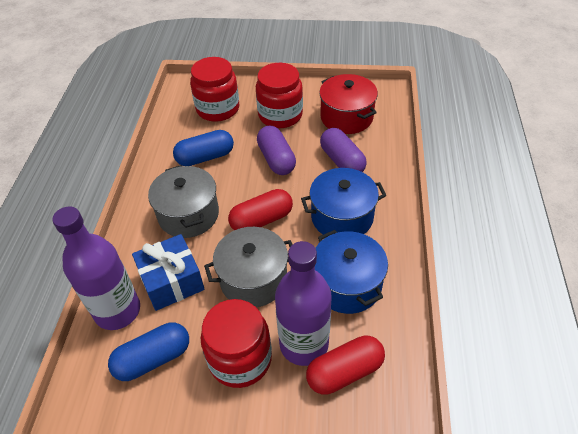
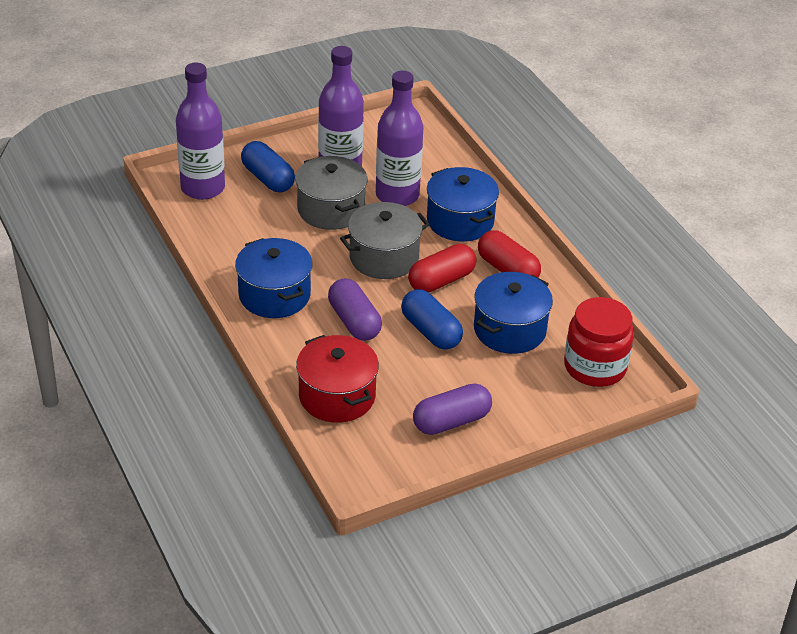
blue gift: 1 -> 0
blue pot: 2 -> 3
purple bottle: 2 -> 3
red jar: 3 -> 1

